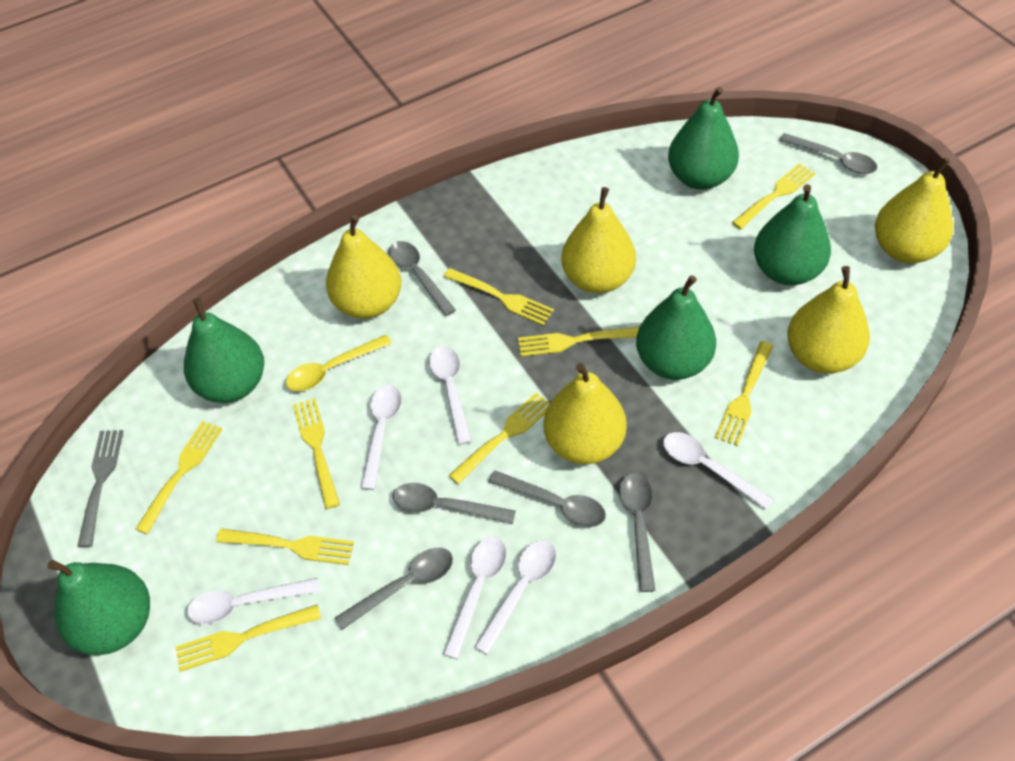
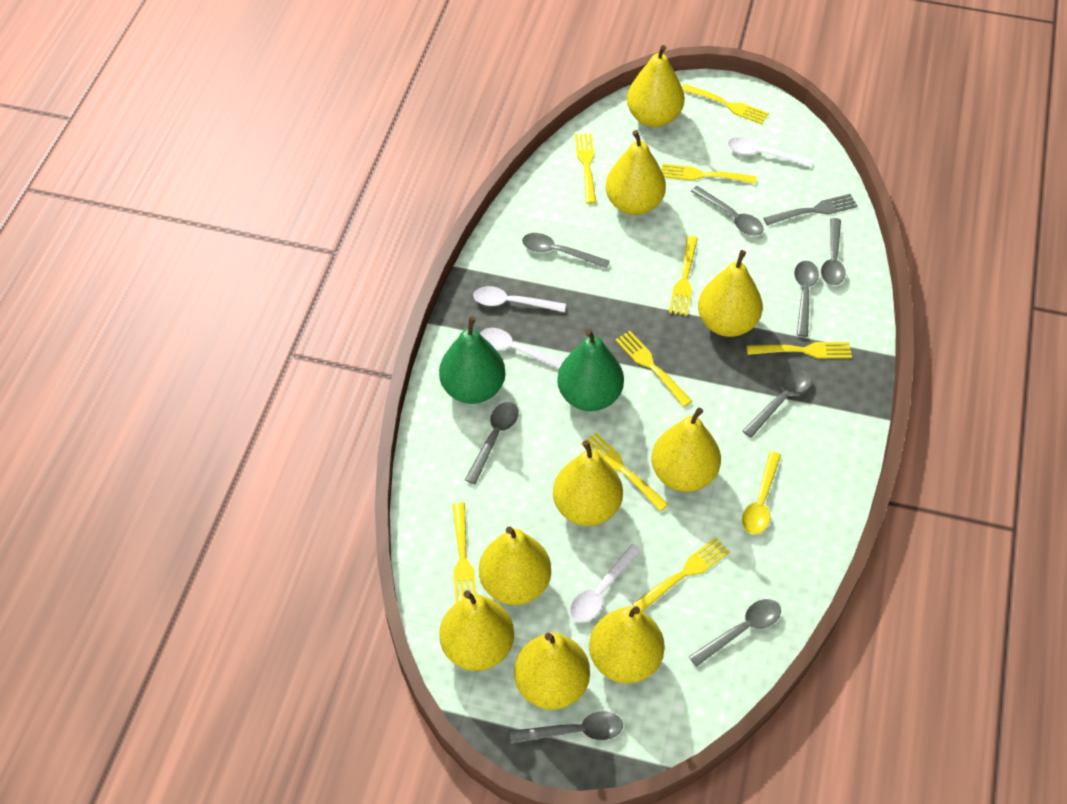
green pear: 5 -> 2
grey spoon: 6 -> 8
white spoon: 6 -> 4
yellow pear: 5 -> 9

